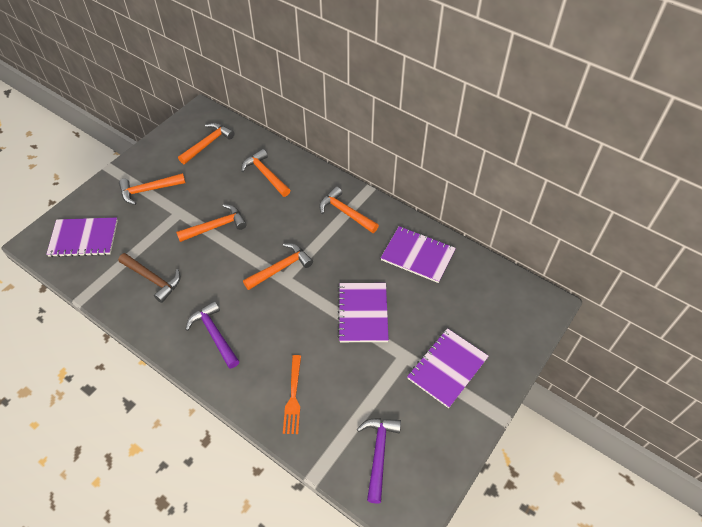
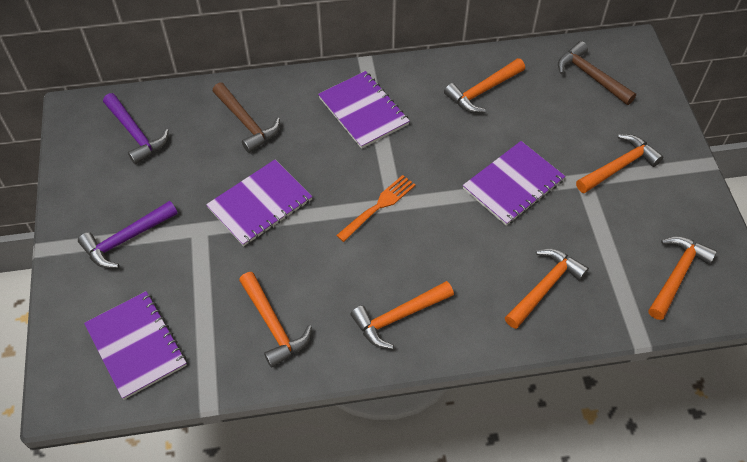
brown hammer: 1 -> 2

